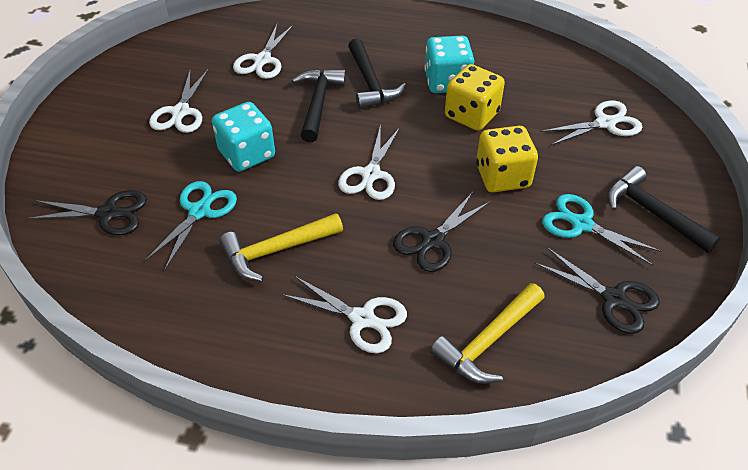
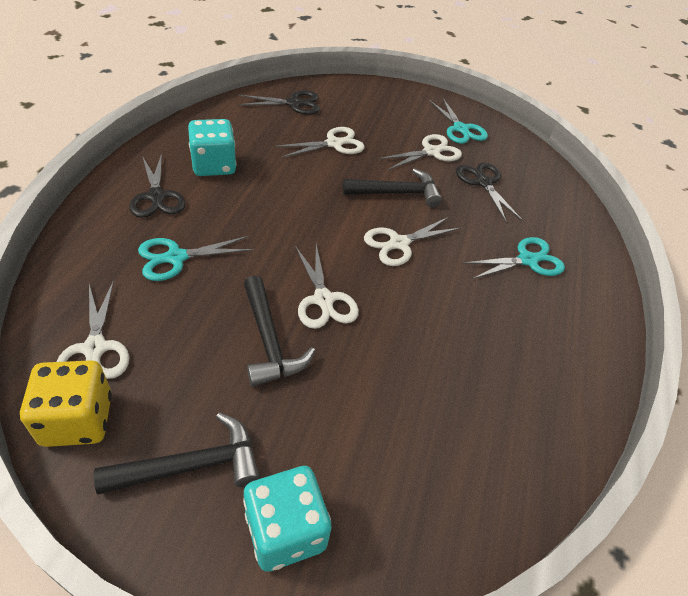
turquoise scissors: 2 -> 3
yellow dice: 2 -> 1
yellow hammer: 2 -> 0

